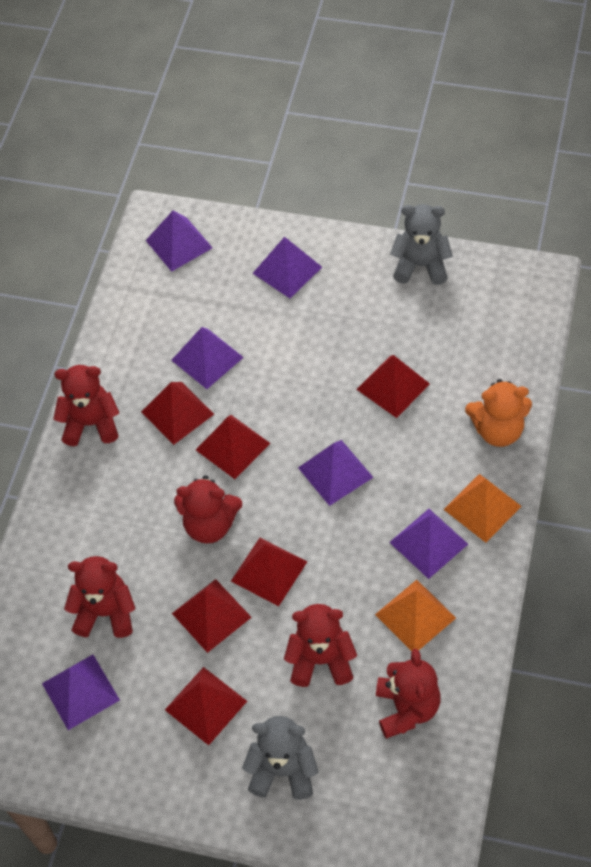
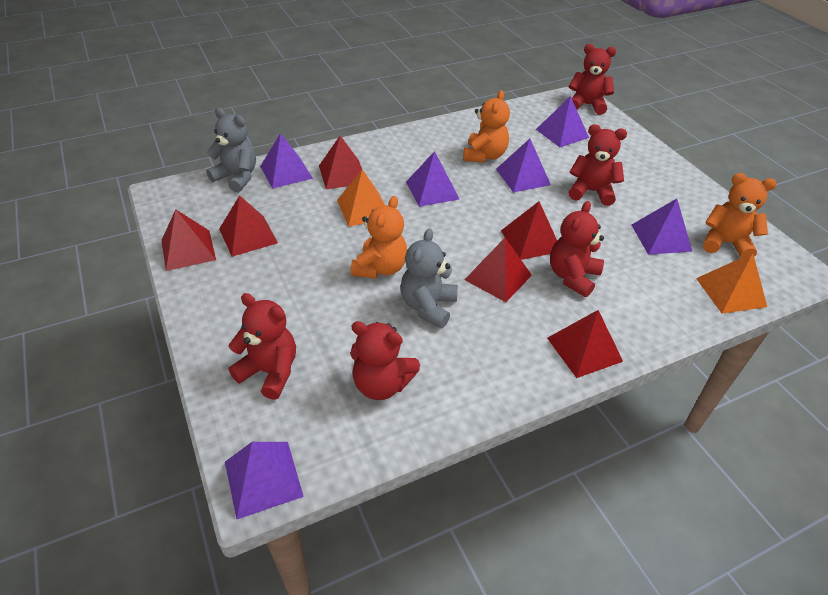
orange teddy bear: 1 -> 3

